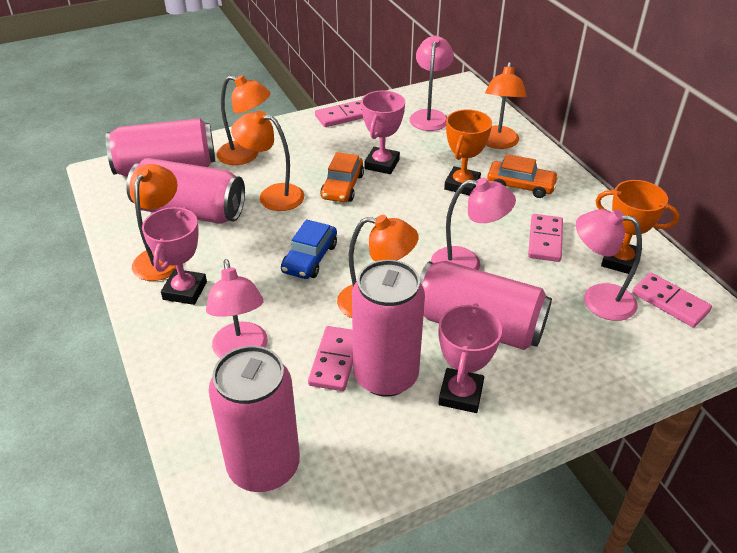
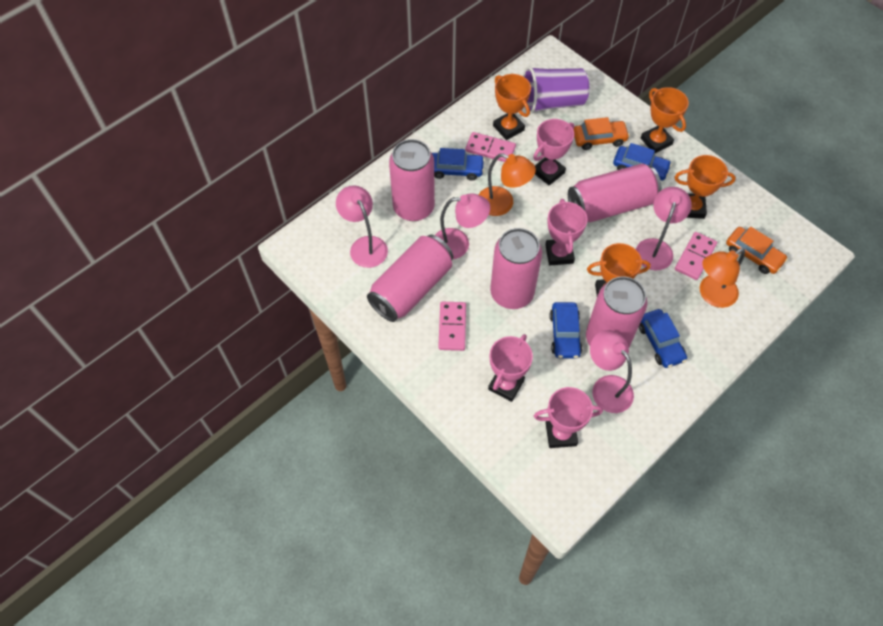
blue car: 1 -> 4
orange lamp: 5 -> 2
orange trophy: 2 -> 4
pink domino: 4 -> 3
pink trophy: 3 -> 4
purple cup: 0 -> 1

